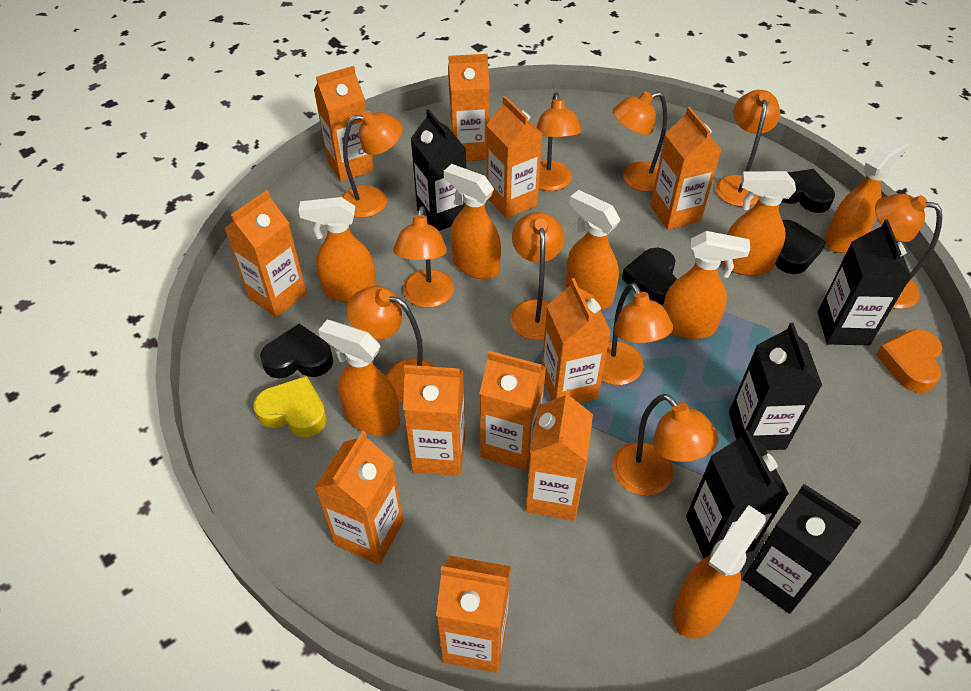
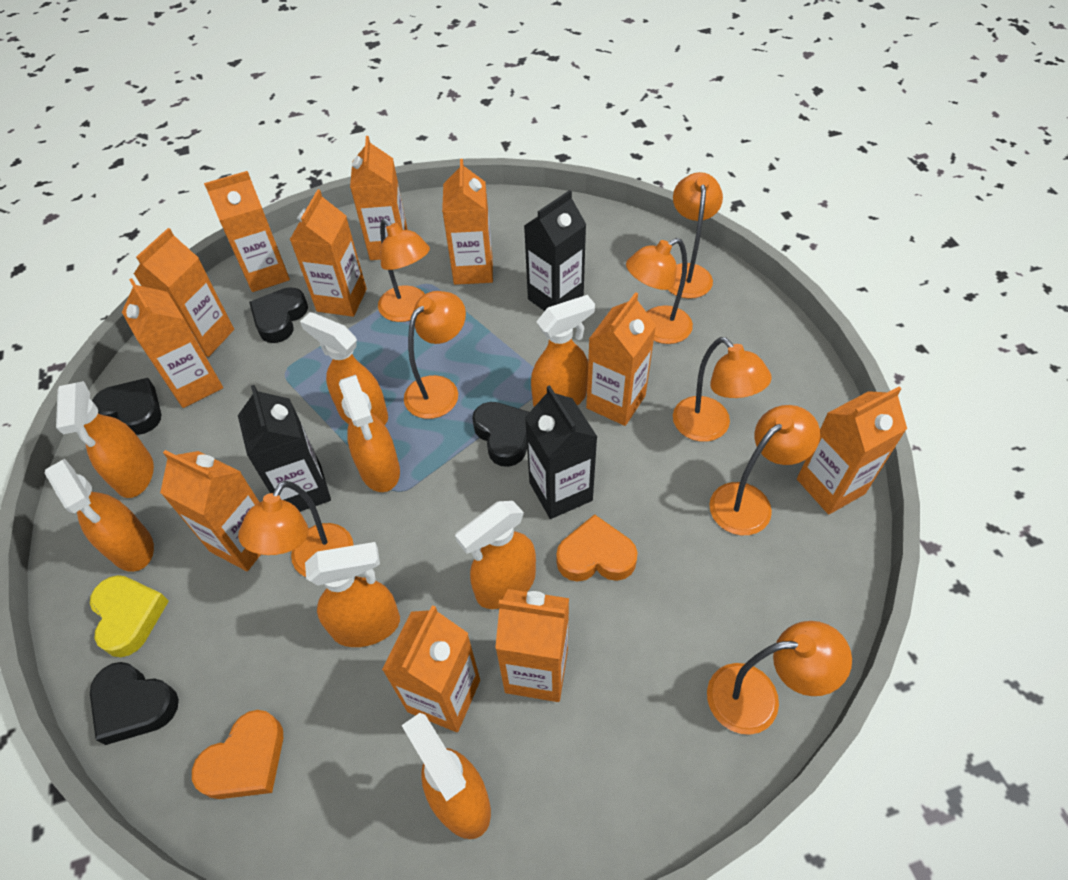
black carton: 5 -> 3
orange heart: 1 -> 2
orange lamp: 10 -> 8

